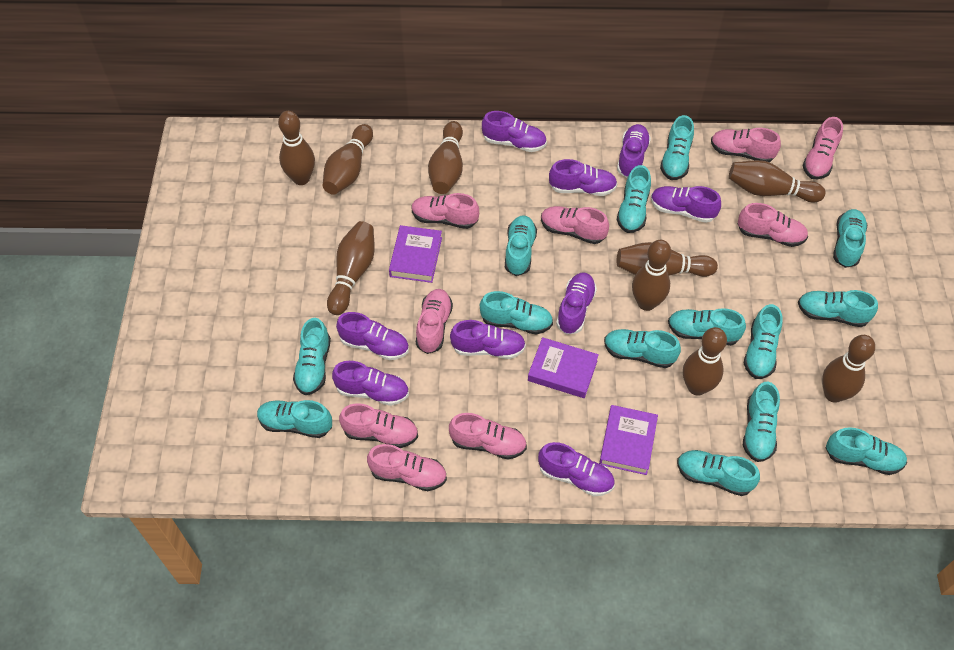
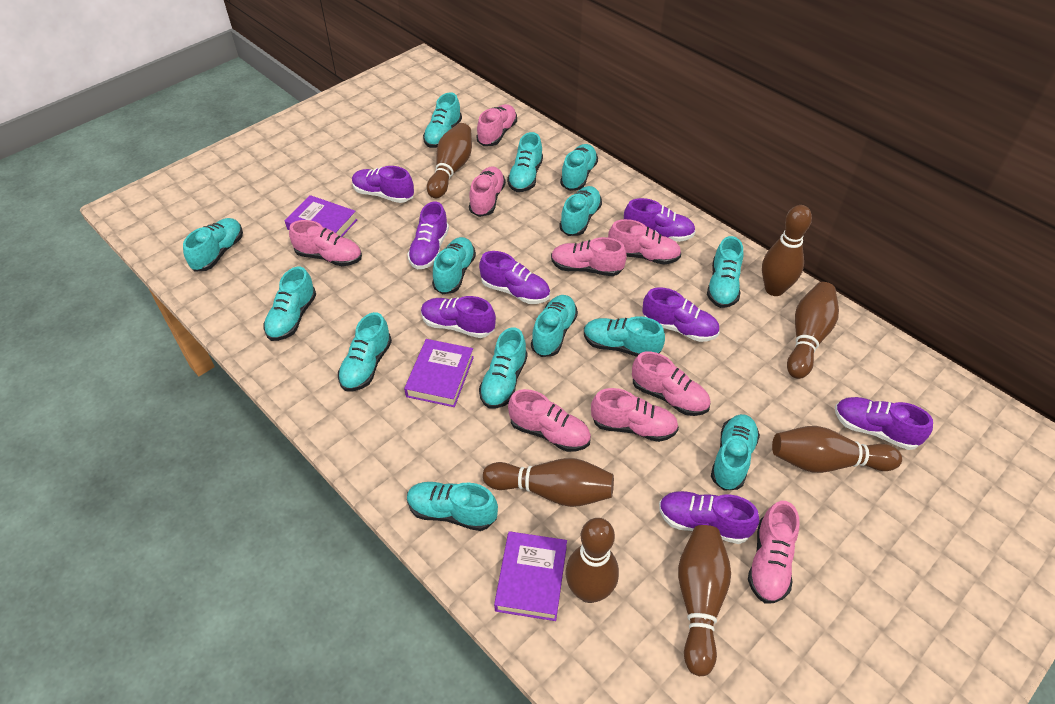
brown bowling pin: 9 -> 7
purple shoe: 9 -> 8

